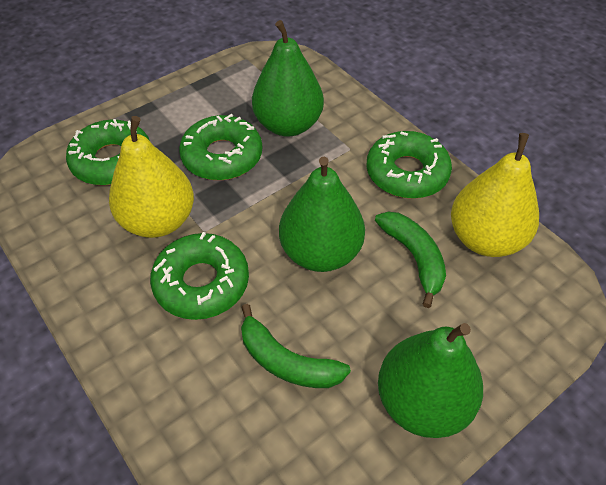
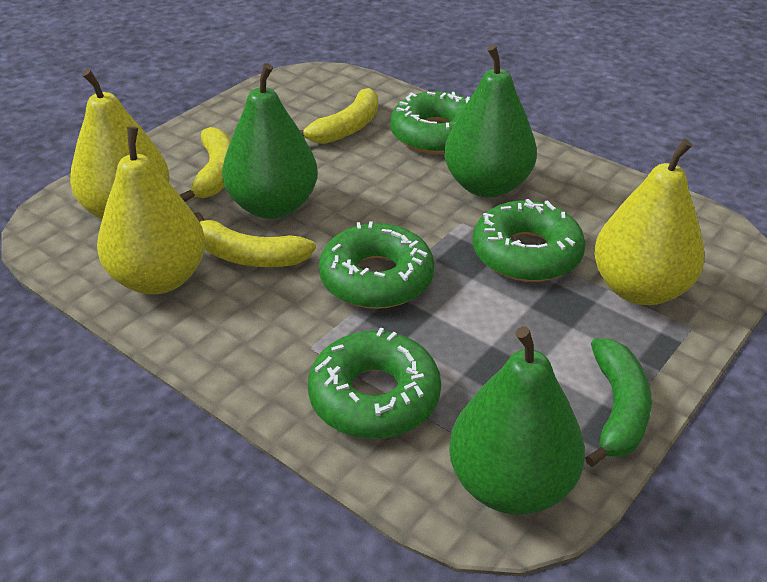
green banana: 2 -> 1
yellow banana: 0 -> 3
yellow pear: 2 -> 3

